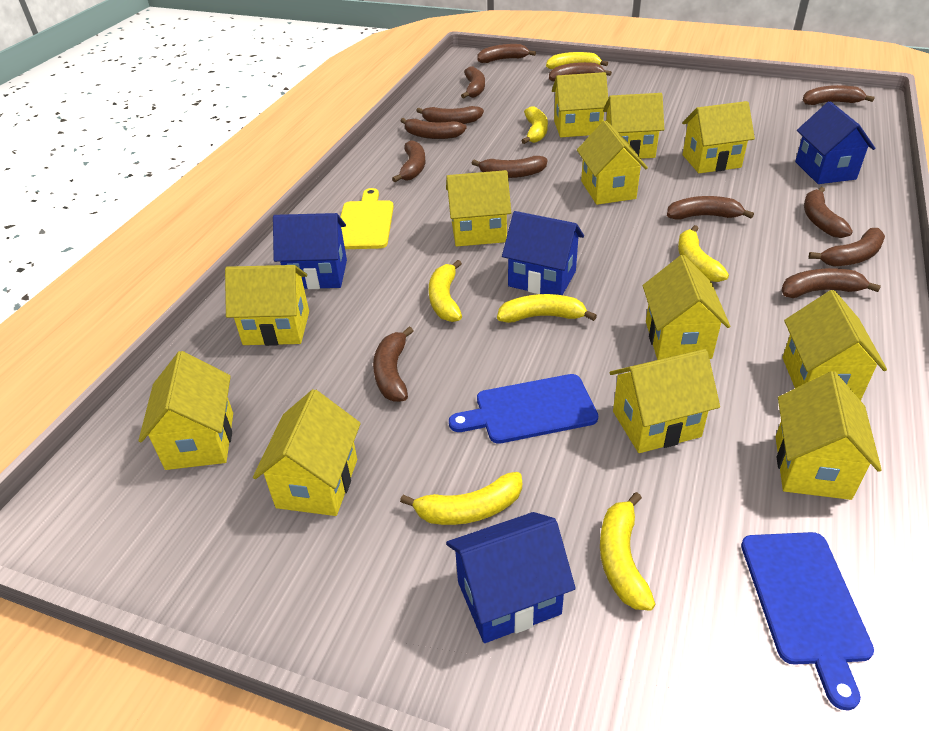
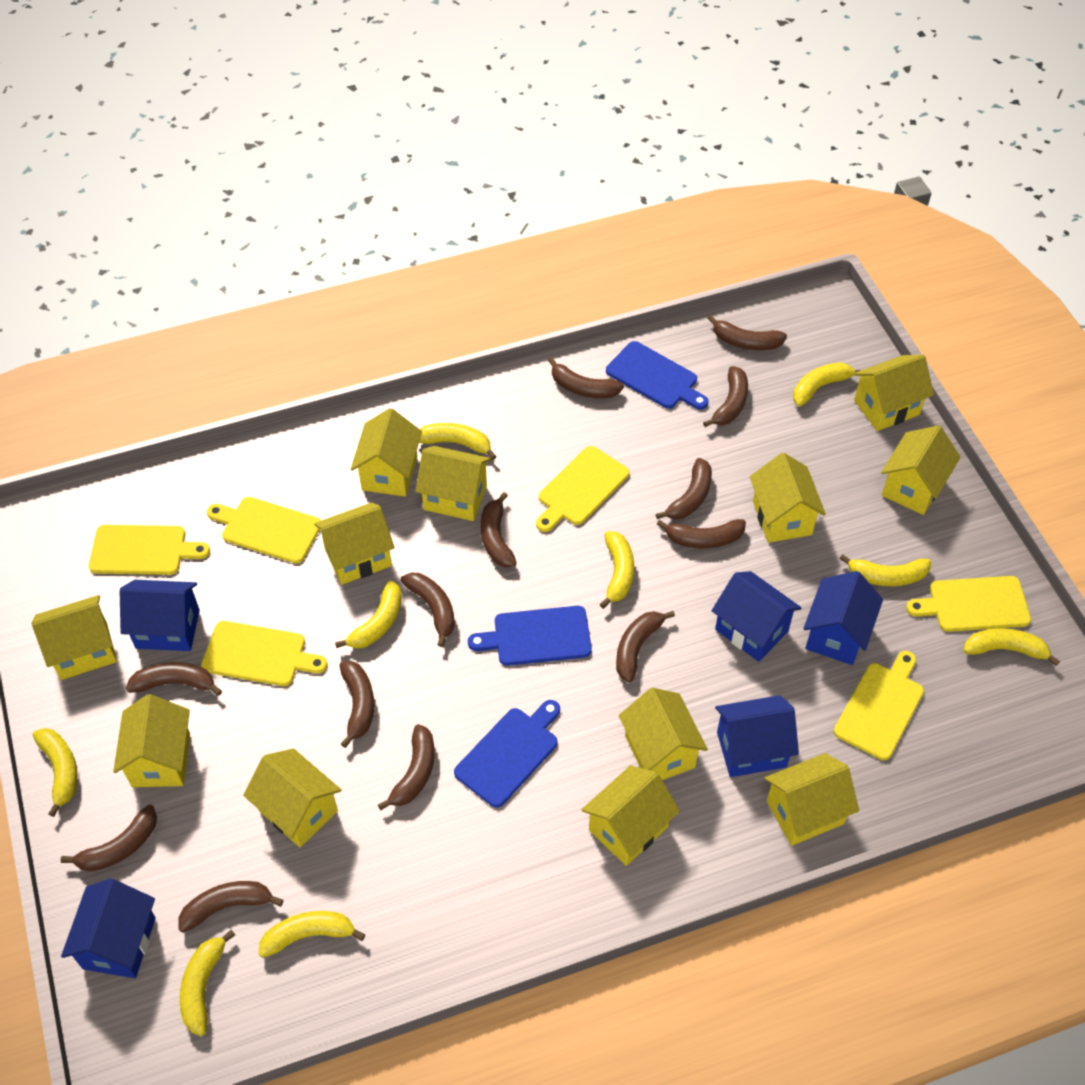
blue cutting board: 2 -> 3
blue house: 4 -> 5
yellow banana: 7 -> 9
yellow cutting board: 1 -> 6

